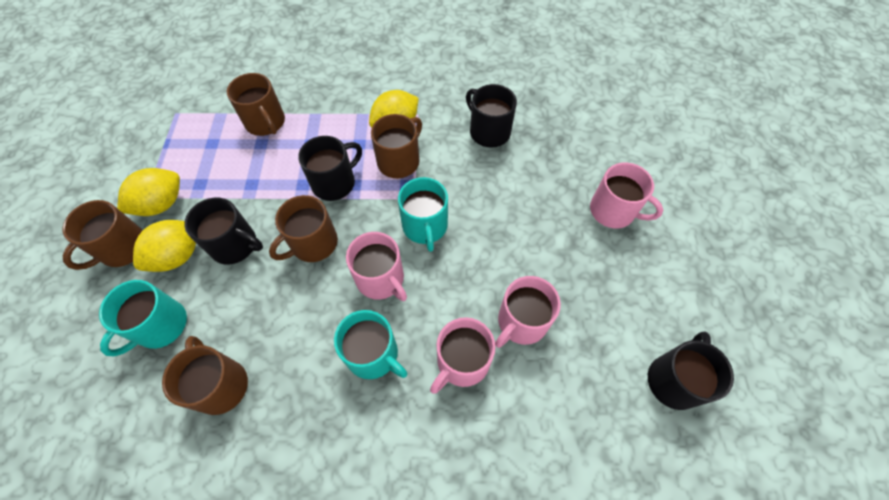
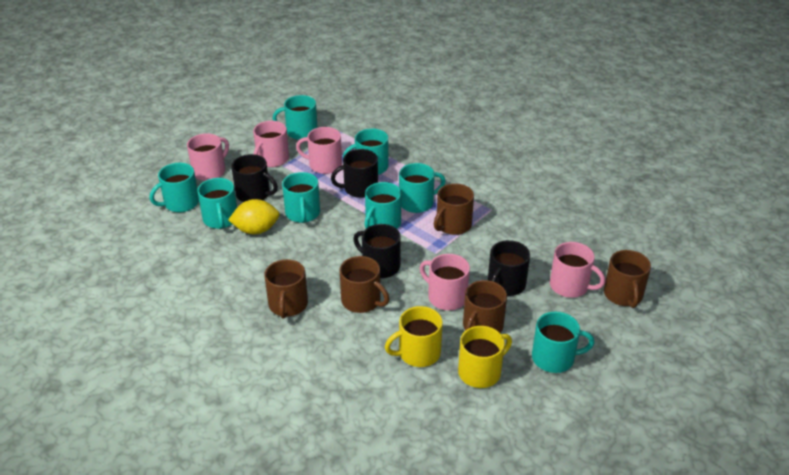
pink mug: 4 -> 5
turquoise mug: 3 -> 8
yellow lemon: 3 -> 1
yellow mug: 0 -> 2

